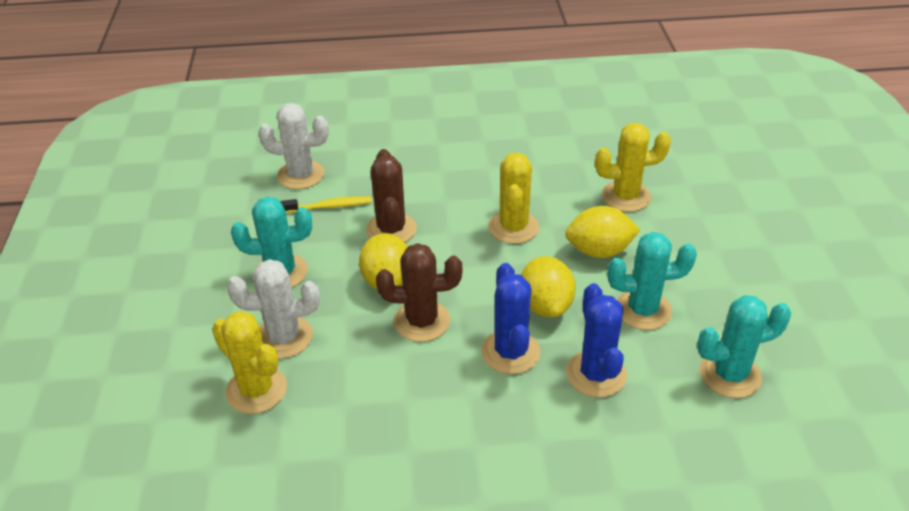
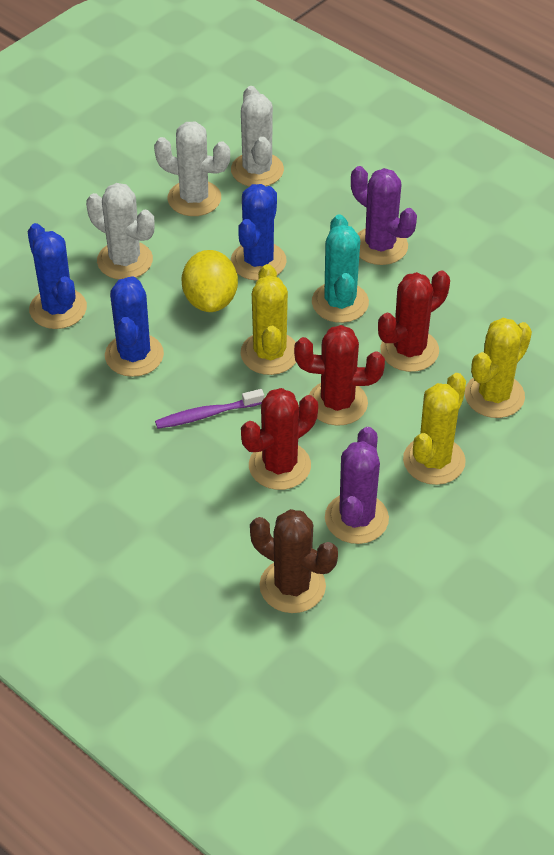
blue cactus: 2 -> 3
brown cactus: 2 -> 1
purple cactus: 0 -> 2
purple toothbrush: 0 -> 1
red cactus: 0 -> 3
turquoise cactus: 3 -> 1
white cactus: 2 -> 3
yellow lemon: 3 -> 1
yellow toothbrush: 1 -> 0

